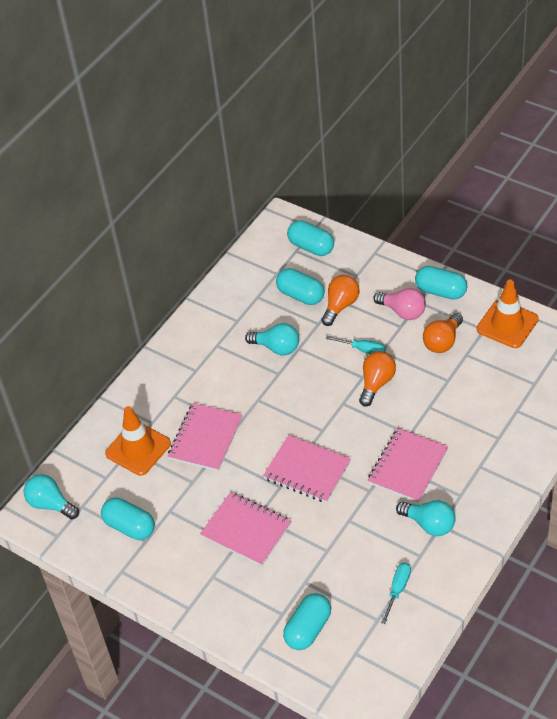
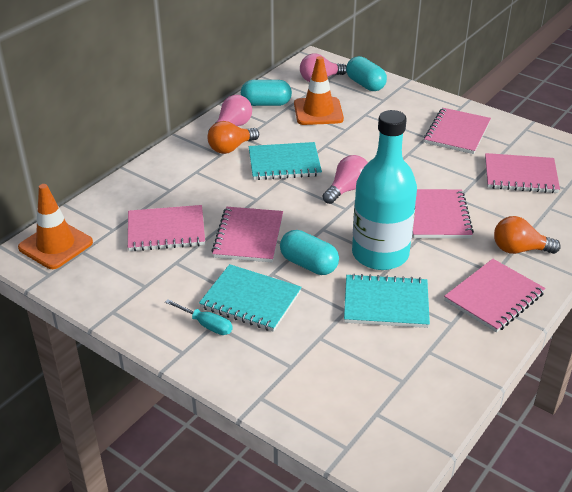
orange light bulb: 3 -> 2
pink light bulb: 1 -> 3
pink notebook: 4 -> 6
turquoise bottle: 0 -> 1
turquoise capsule: 5 -> 3
turquoise light bulb: 3 -> 0
turquoise notebook: 0 -> 3
turquoise screwdriver: 2 -> 1

